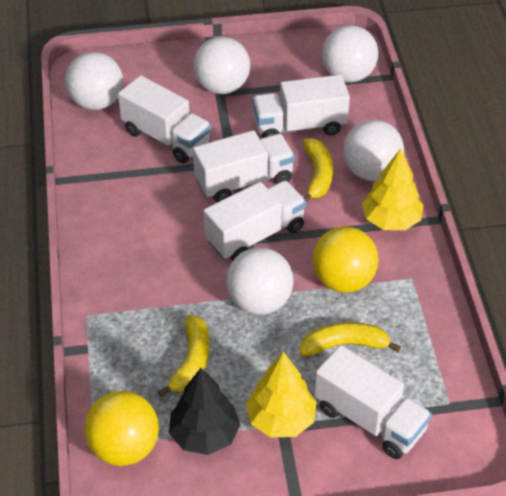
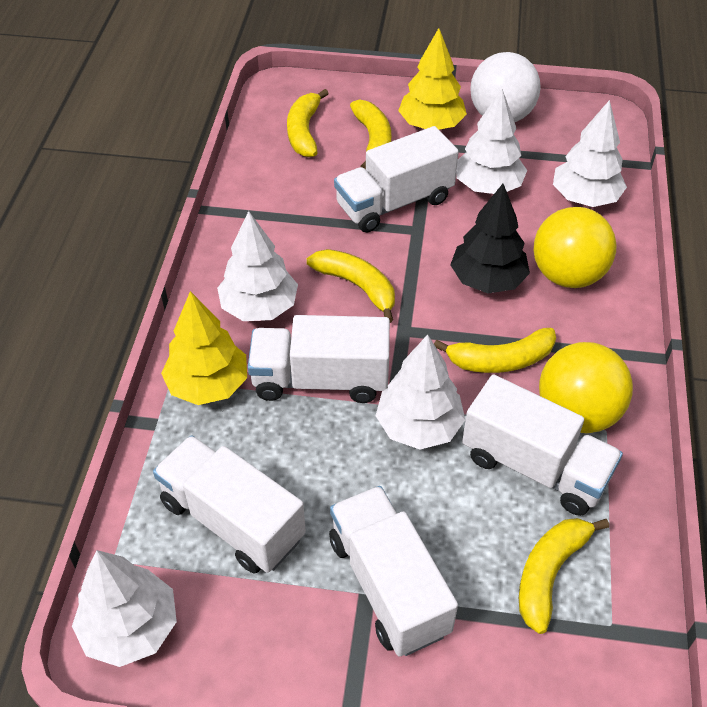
white ball: 5 -> 1
white tree: 0 -> 5
yellow banana: 3 -> 5

